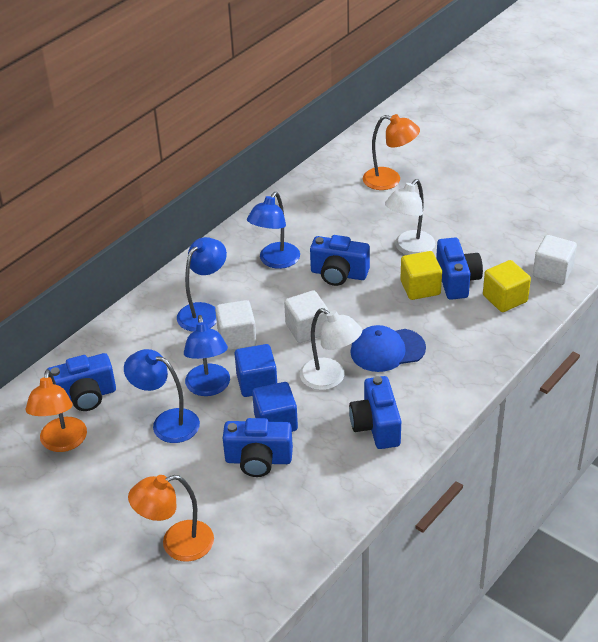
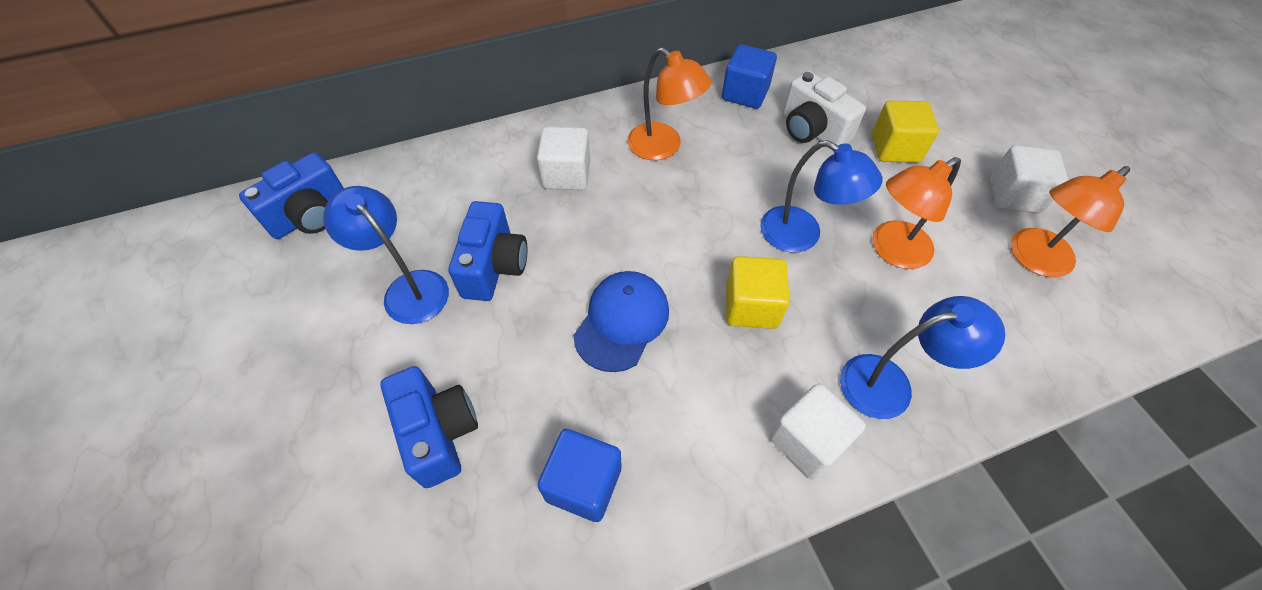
blue camera: 5 -> 3
blue lamp: 4 -> 3
white camera: 0 -> 1
white lamp: 2 -> 0

